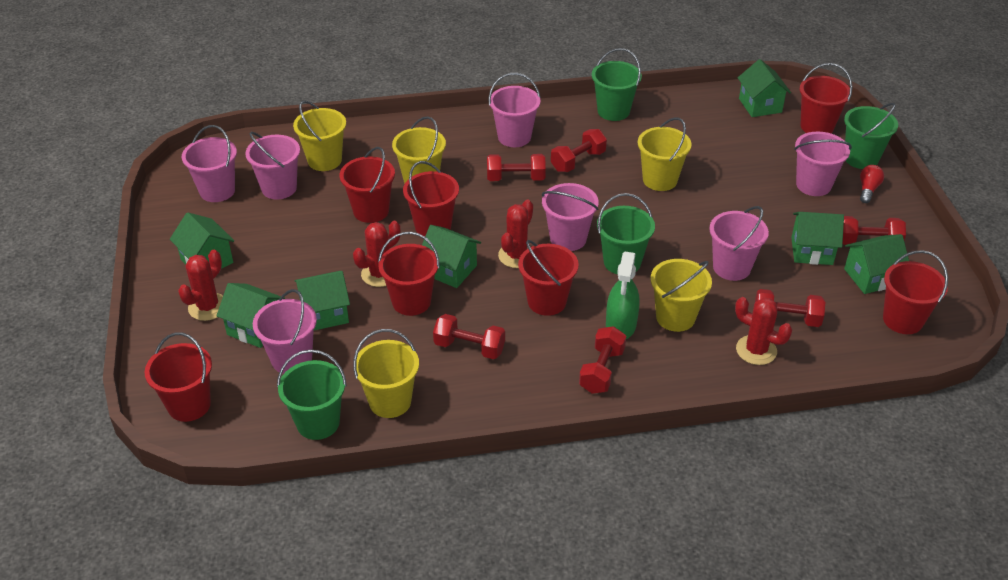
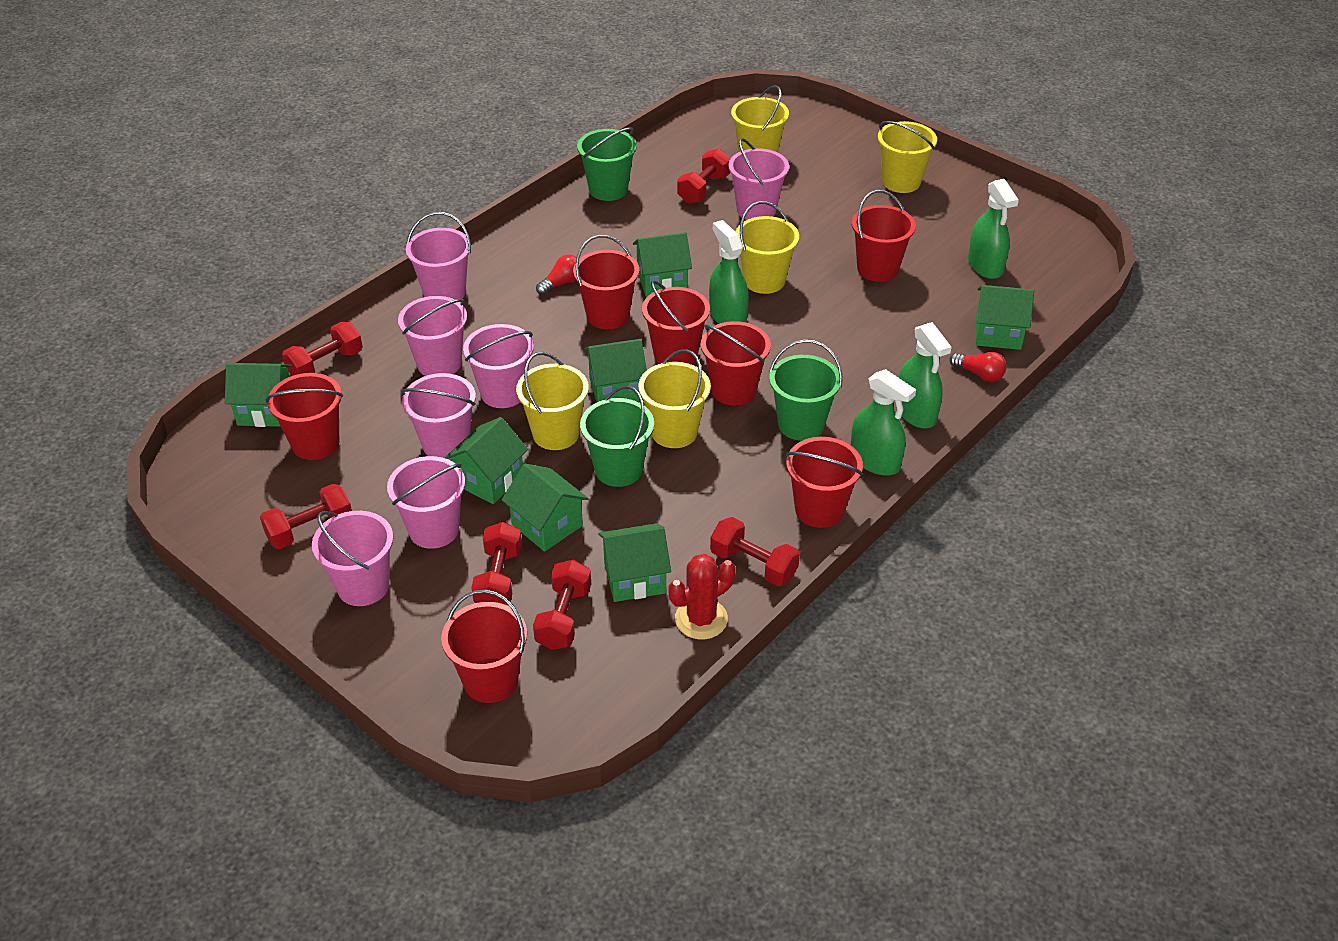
green bucket: 4 -> 3
green spray bottle: 1 -> 4
red cactus: 4 -> 1
red light bulb: 1 -> 2

